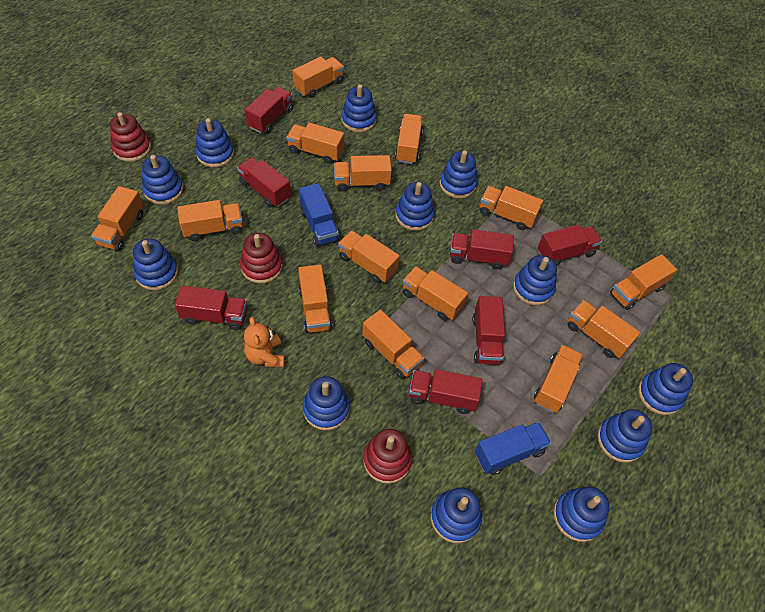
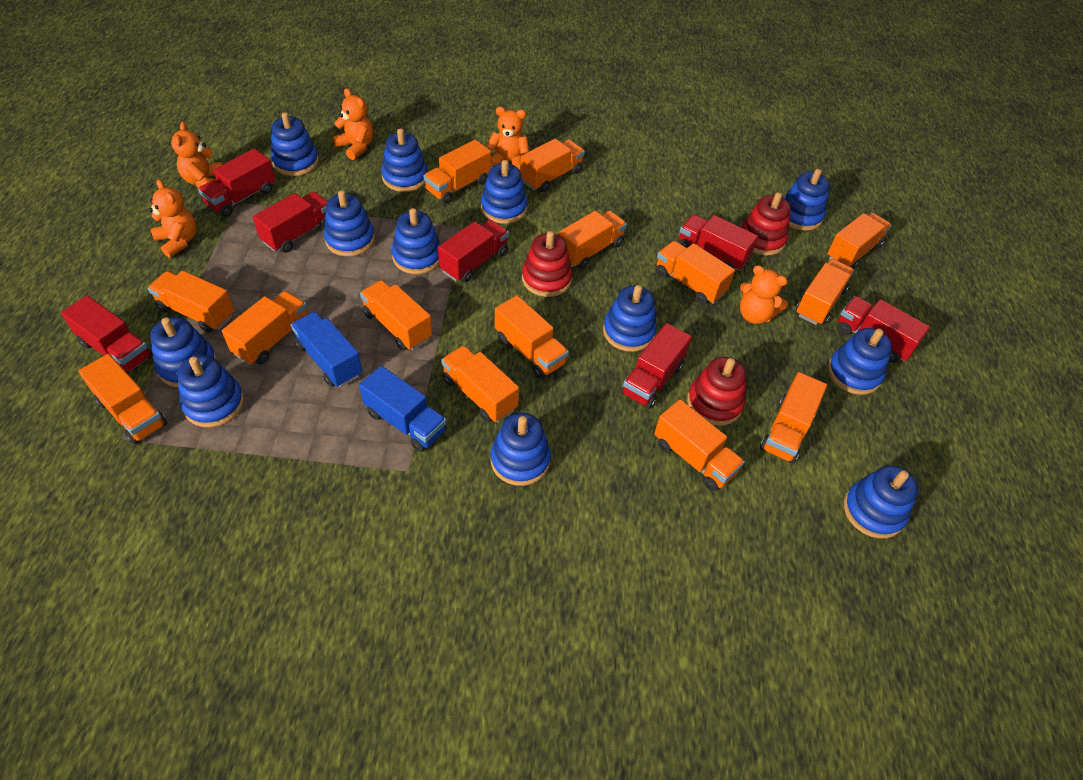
orange teddy bear: 1 -> 5

